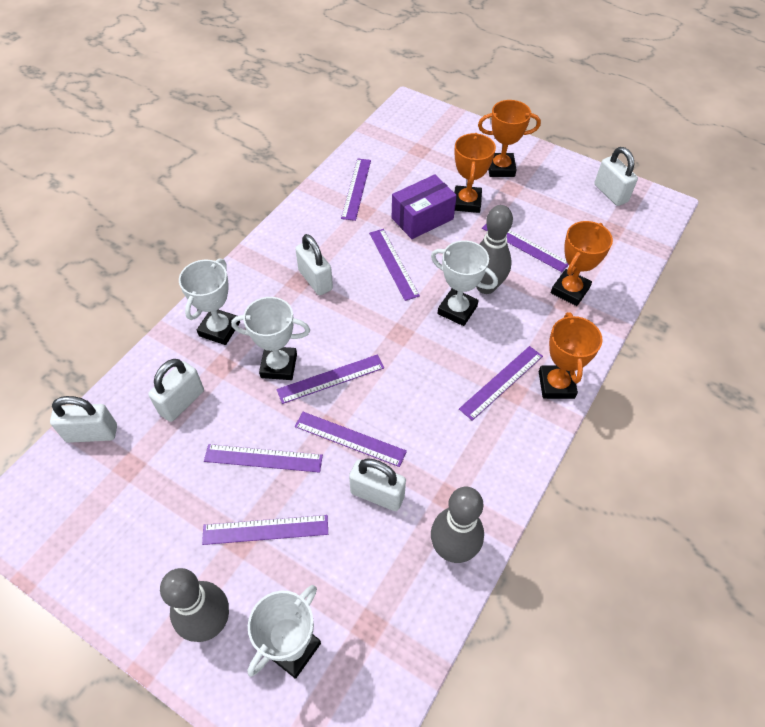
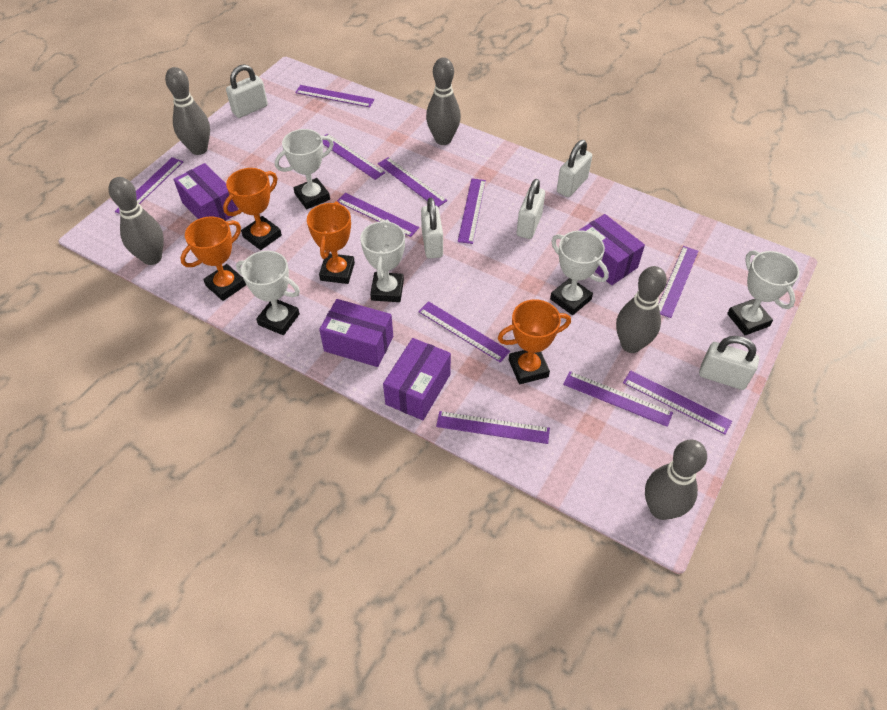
grey bowling pin: 3 -> 5
purple box: 1 -> 4
purple ruler: 8 -> 11
white trophy: 4 -> 5

